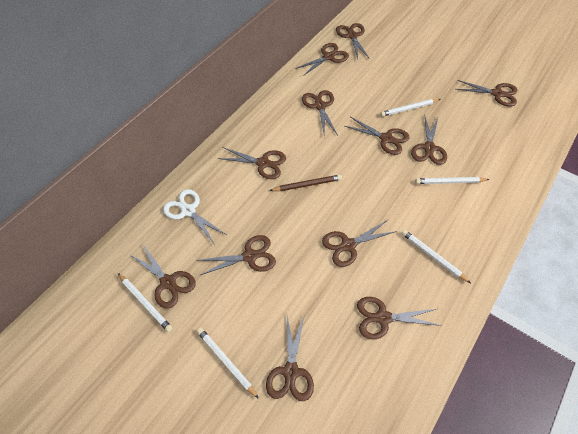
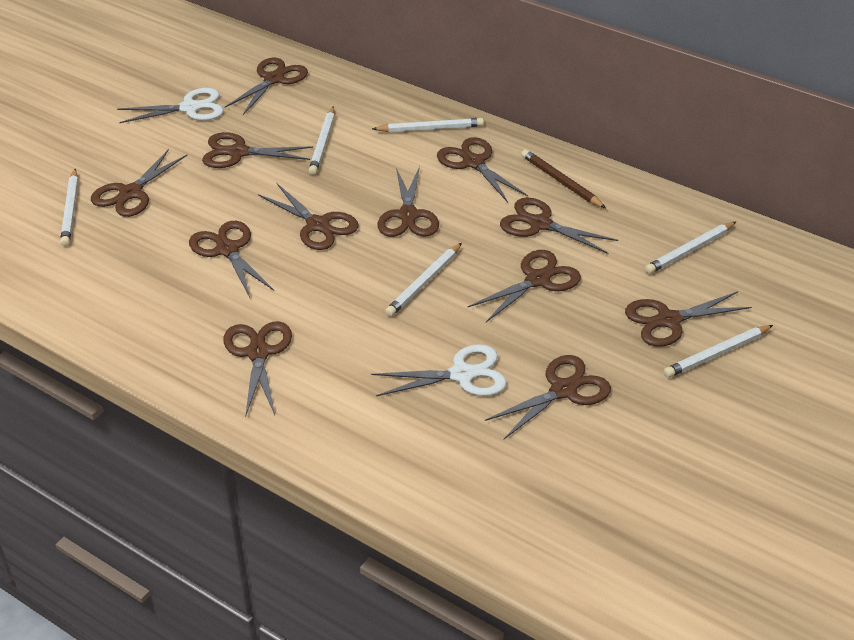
white pencil: 5 -> 6
white scissors: 1 -> 2

